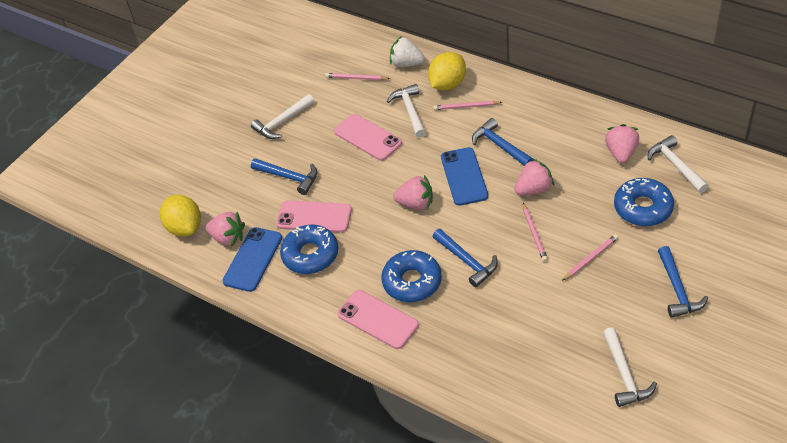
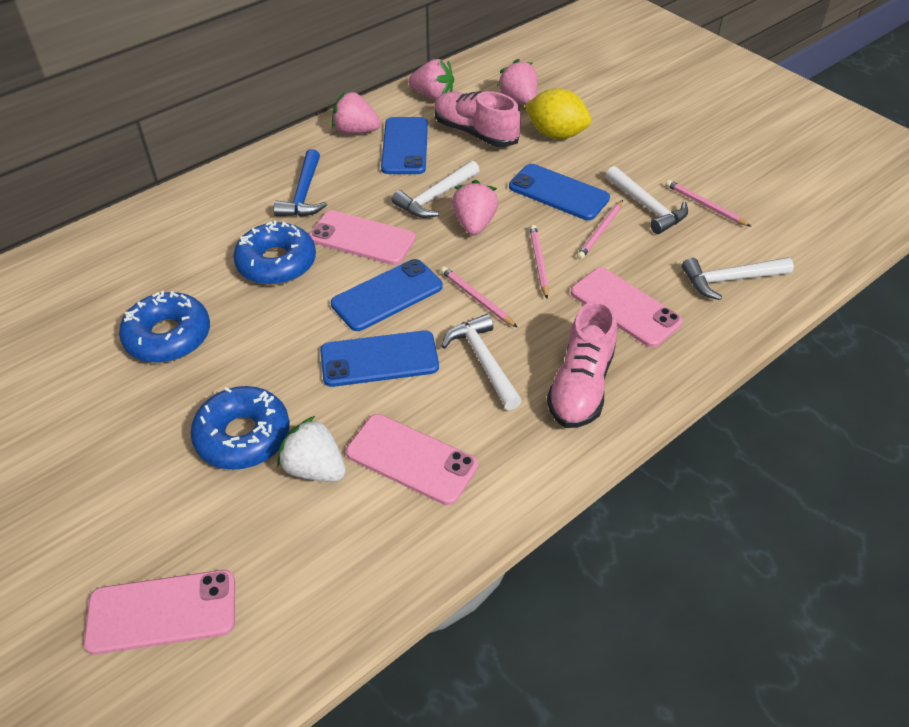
blue hammer: 4 -> 1
blue phone: 2 -> 4
pink phone: 3 -> 4
pink shoe: 0 -> 2
yellow lemon: 2 -> 1

